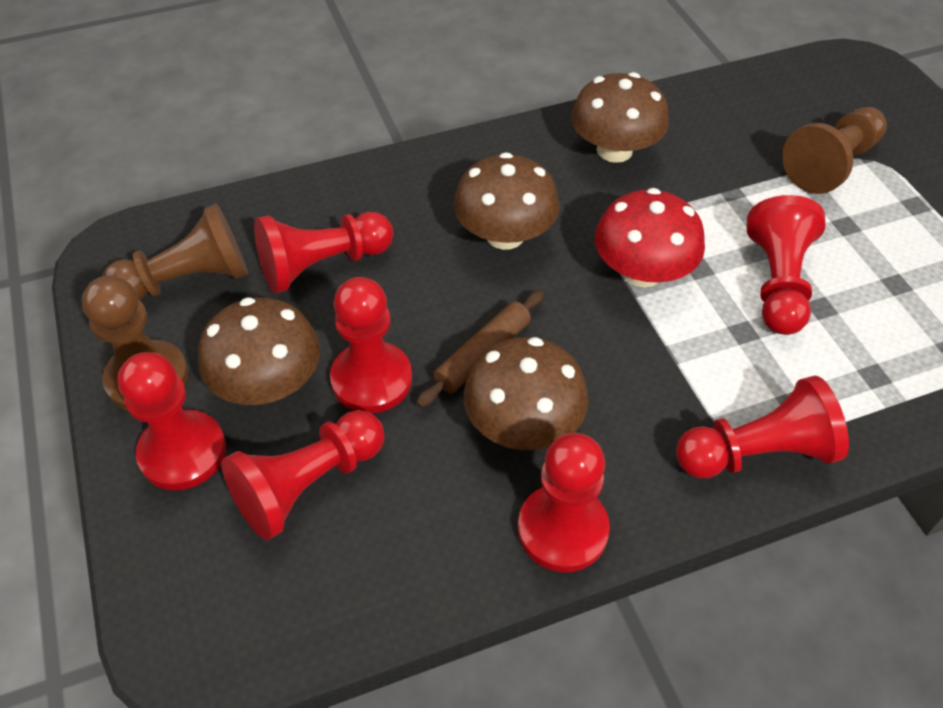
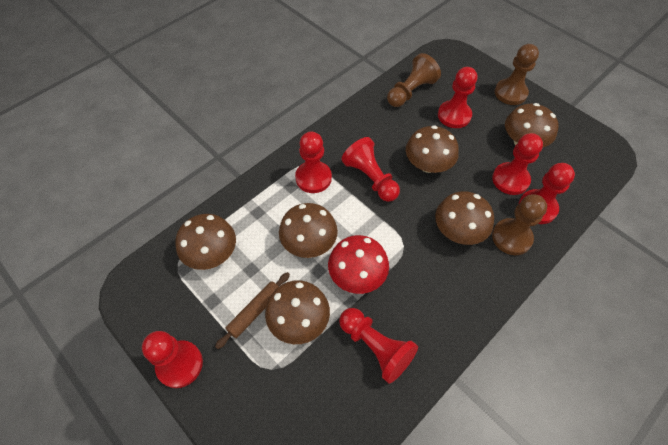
brown mushroom: 4 -> 6

